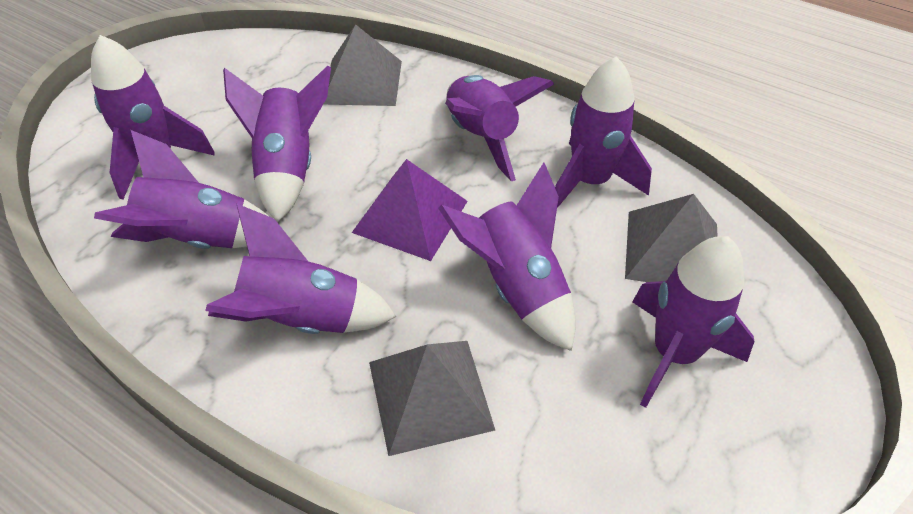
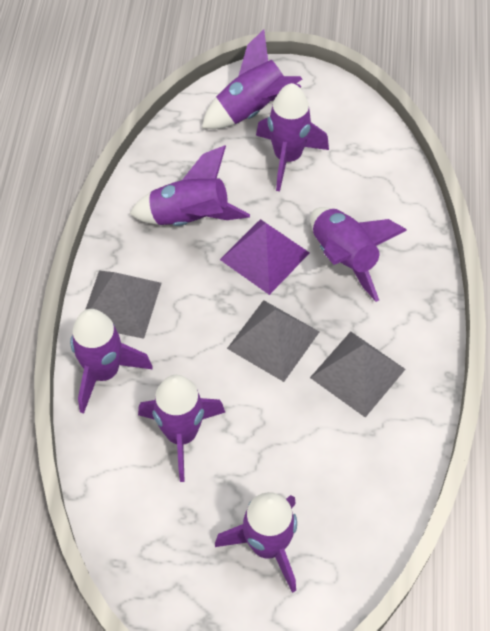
purple rocket: 8 -> 7

